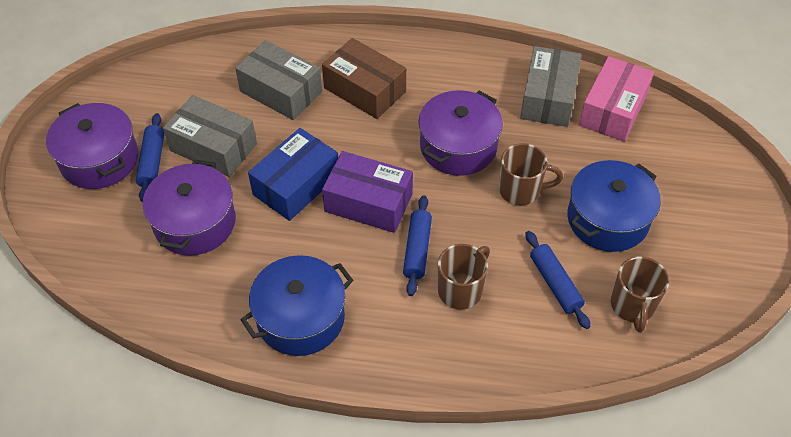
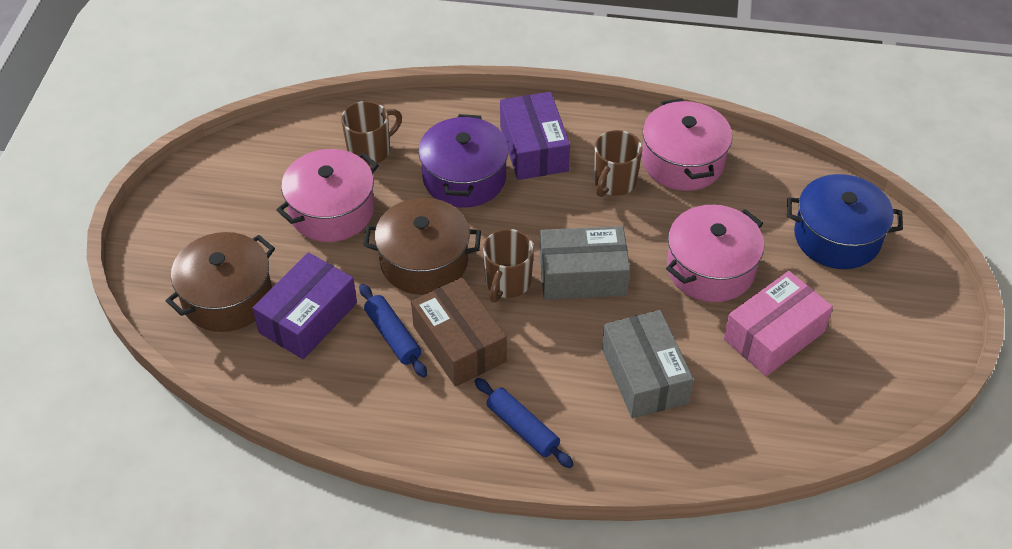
blue box: 1 -> 0
blue pot: 2 -> 1
blue rolling pin: 3 -> 2
brown pot: 0 -> 2
grey box: 3 -> 2
pink pot: 0 -> 3
purple box: 1 -> 2
purple pot: 3 -> 1

